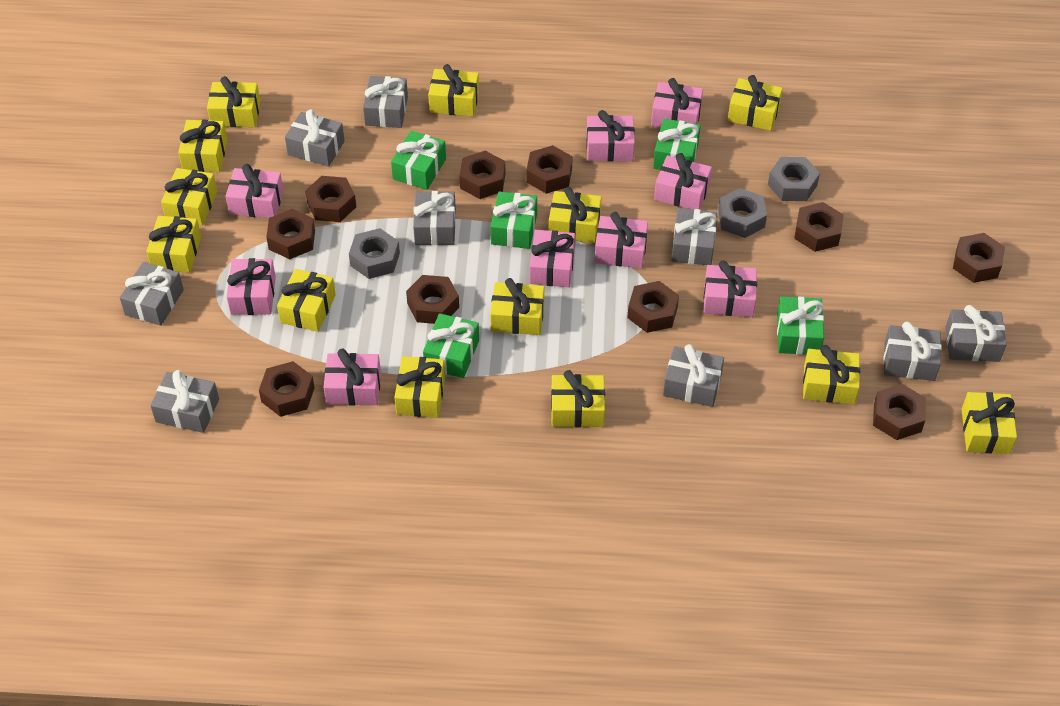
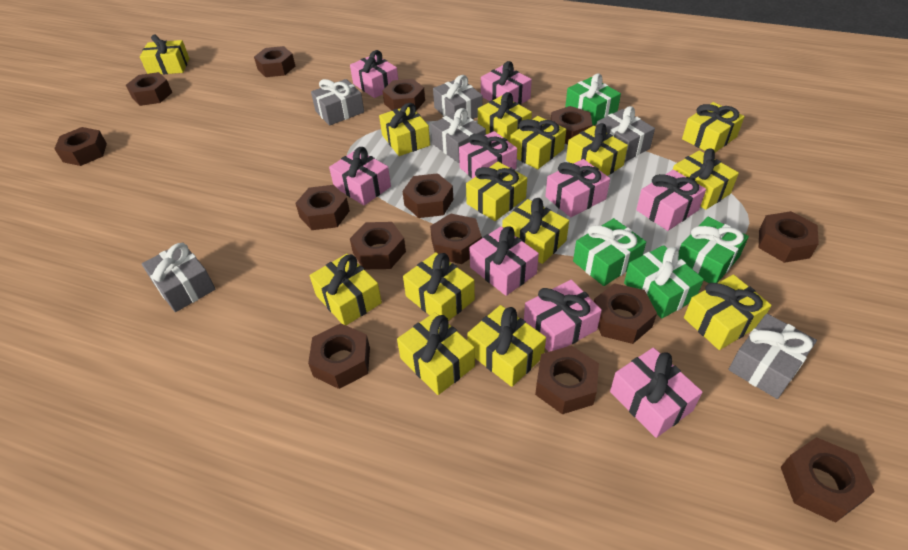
brown nut: 10 -> 14
green gift: 5 -> 4
grey gift: 9 -> 6
grey nut: 3 -> 0
yellow gift: 13 -> 14

